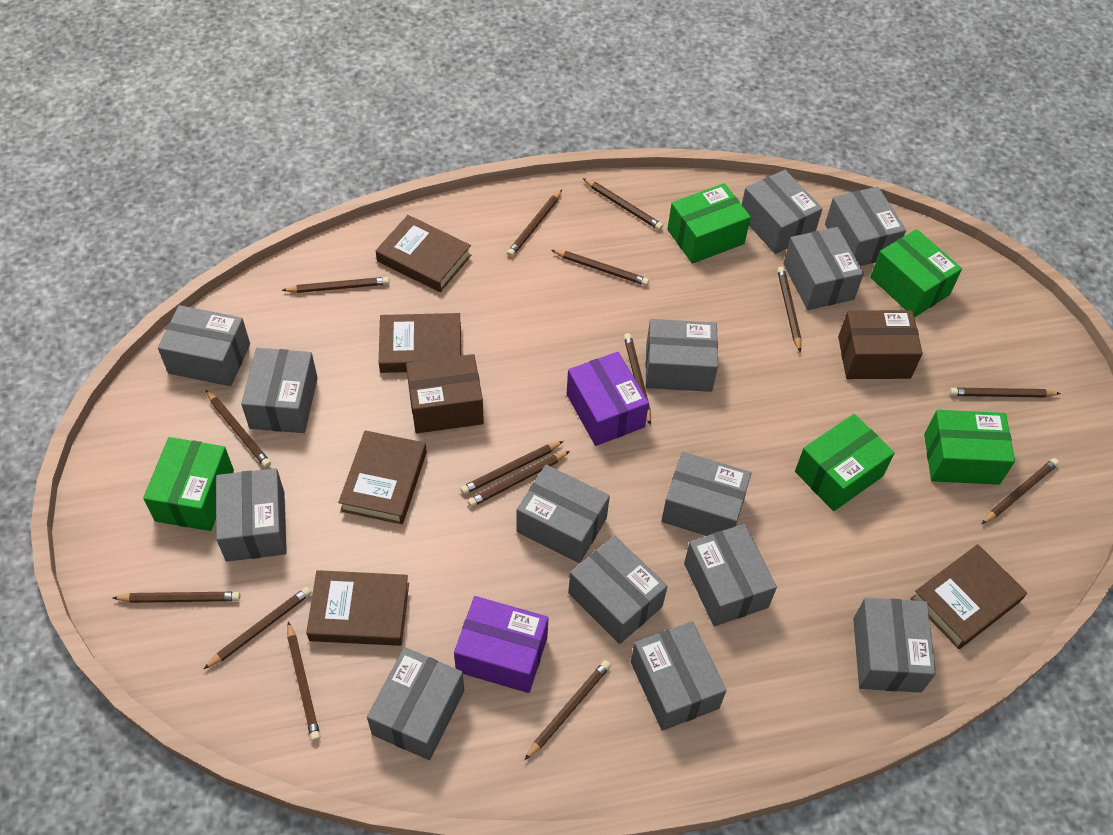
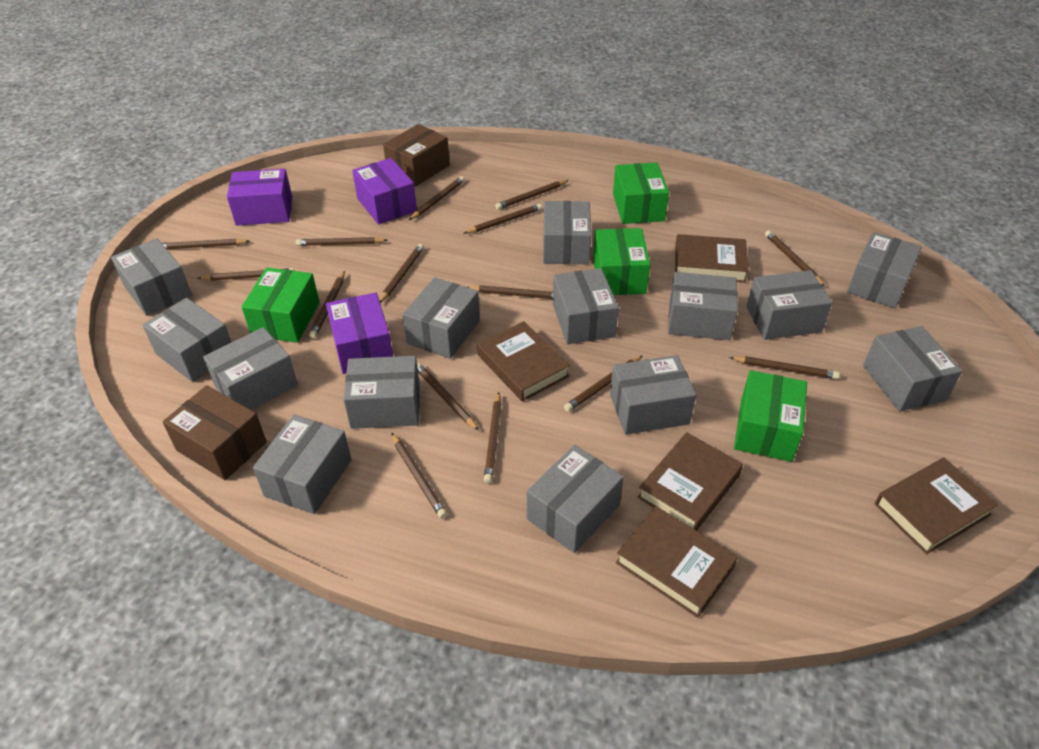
green box: 5 -> 4
purple box: 2 -> 3

